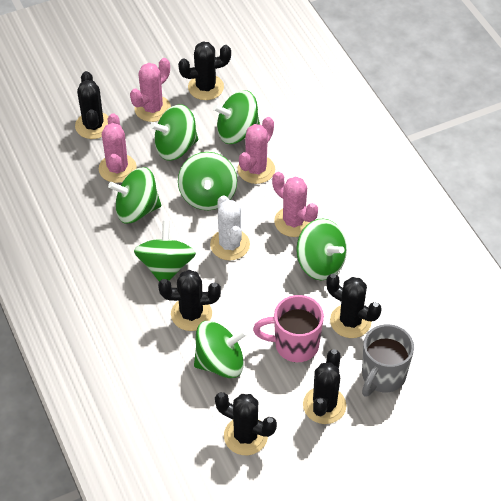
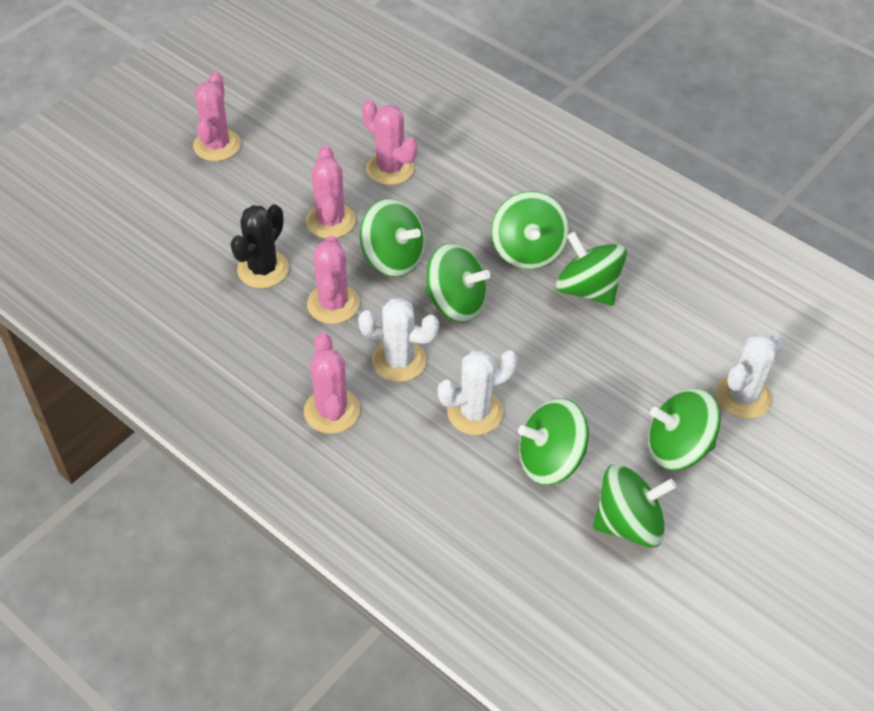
black cactus: 6 -> 1
grey mug: 1 -> 0
pink cactus: 4 -> 5
pink mug: 1 -> 0
white cactus: 1 -> 3

